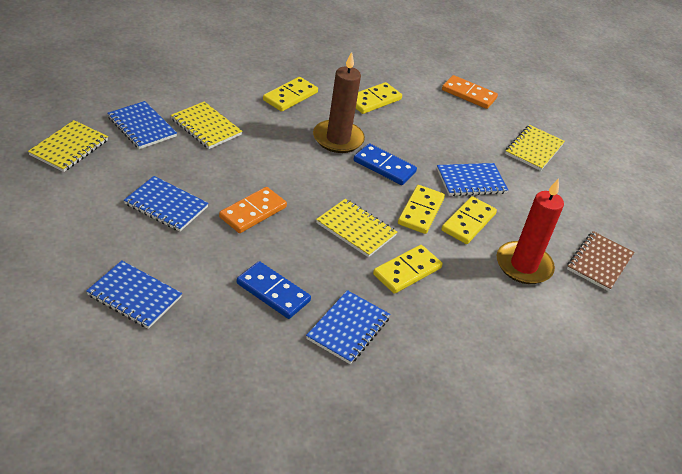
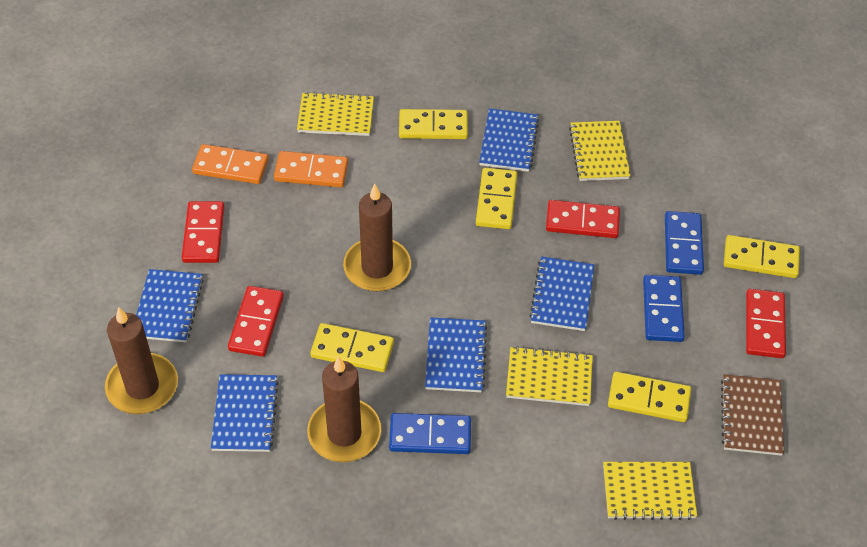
blue domino: 2 -> 3
brown candle: 1 -> 3
red candle: 1 -> 0
red domino: 0 -> 4

